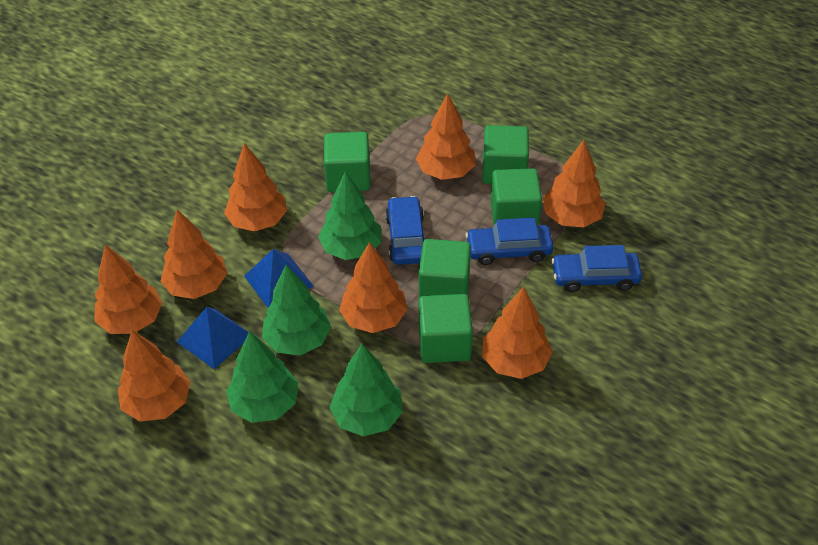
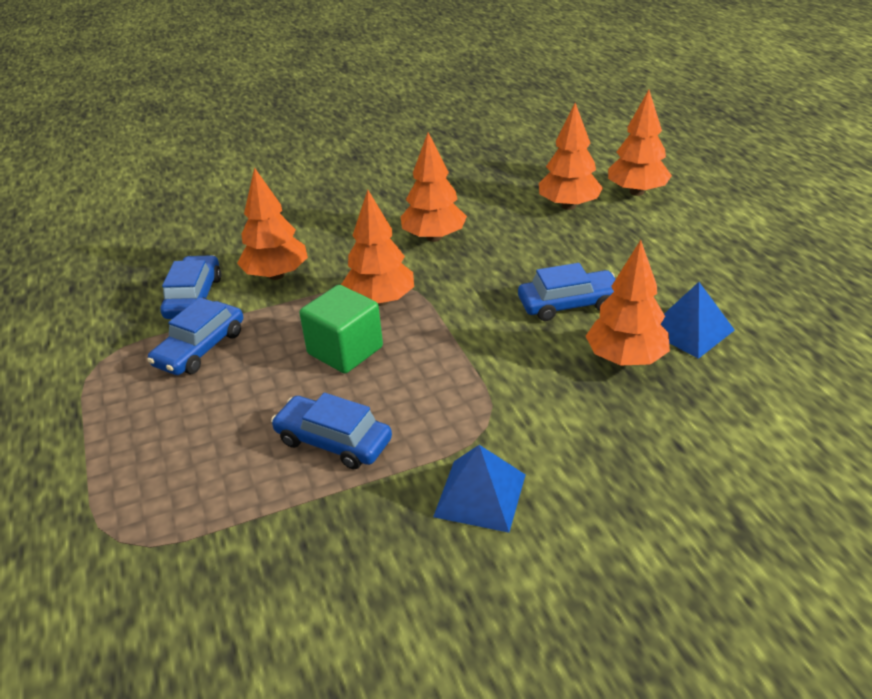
blue car: 3 -> 4
green cube: 5 -> 1
green tree: 4 -> 0
orange tree: 8 -> 6

